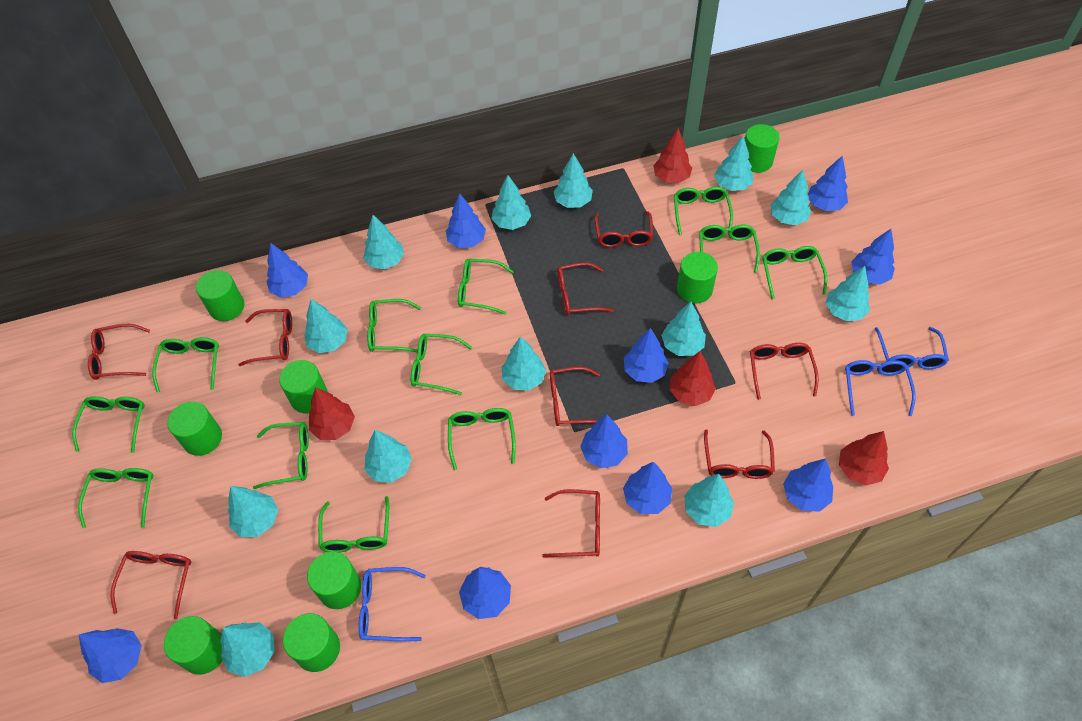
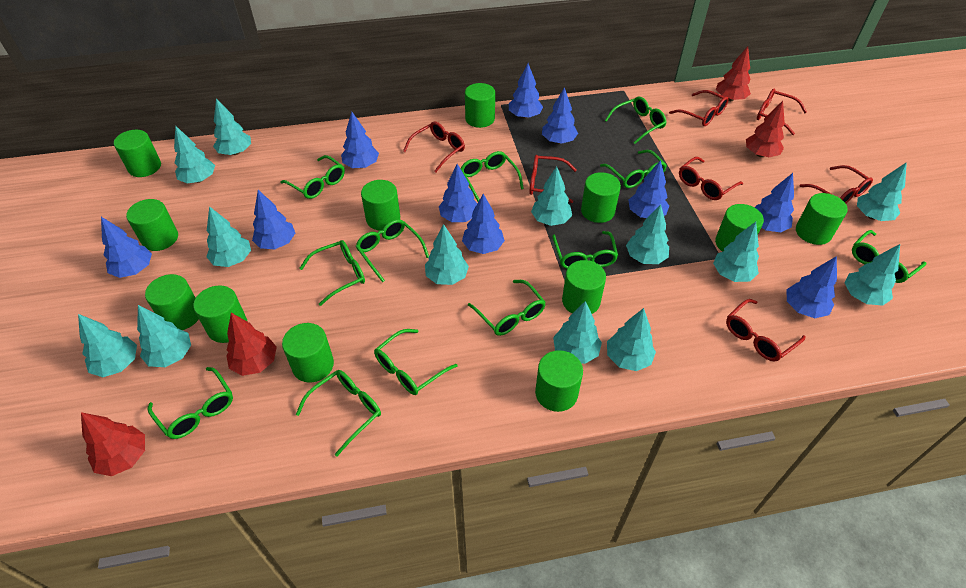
blue glasses: 3 -> 0
green cylinder: 8 -> 12
red glasses: 9 -> 7

